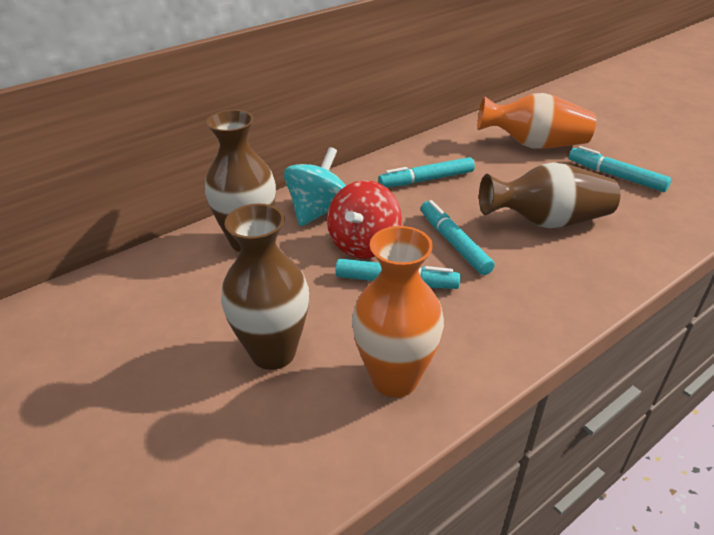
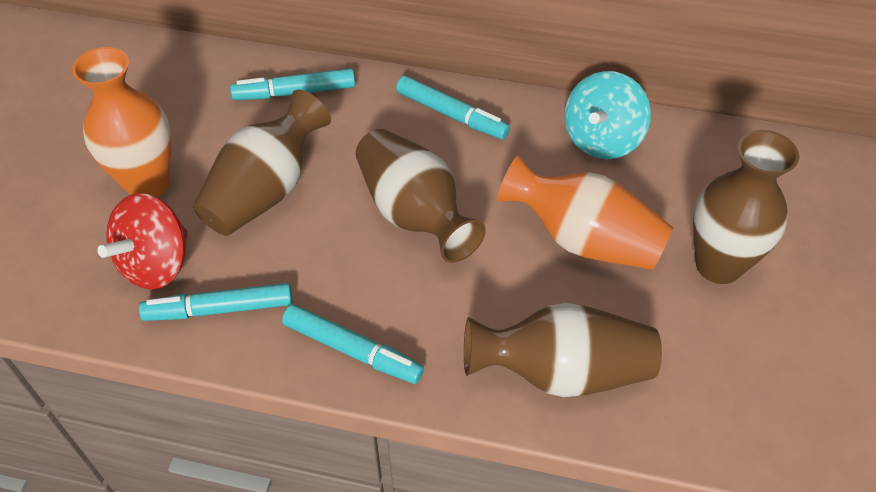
brown vase: 3 -> 4

